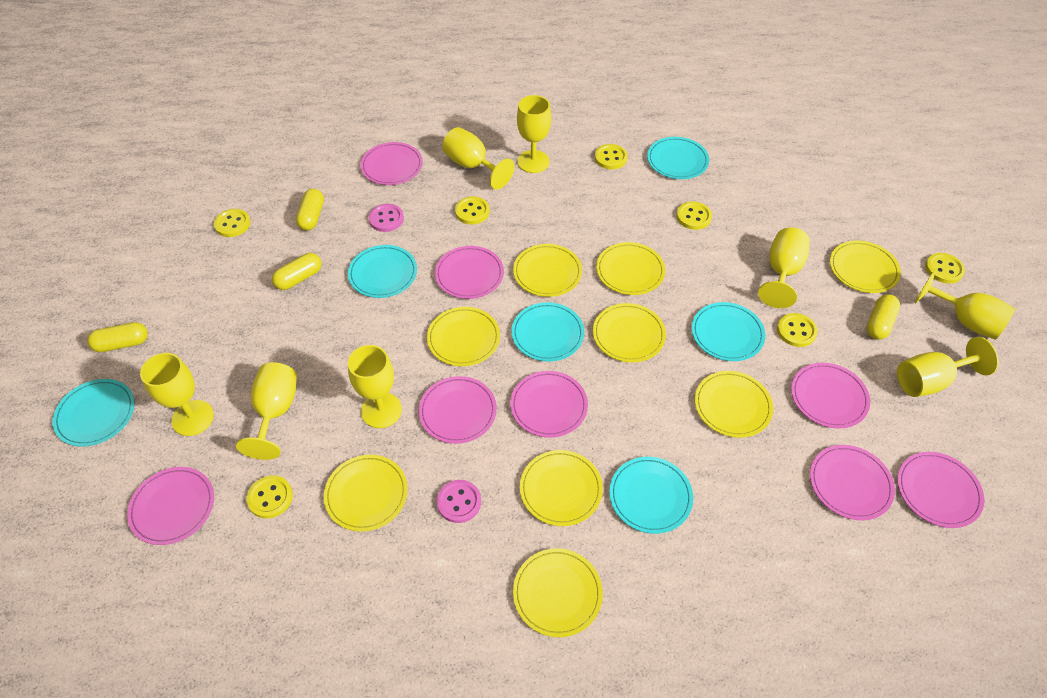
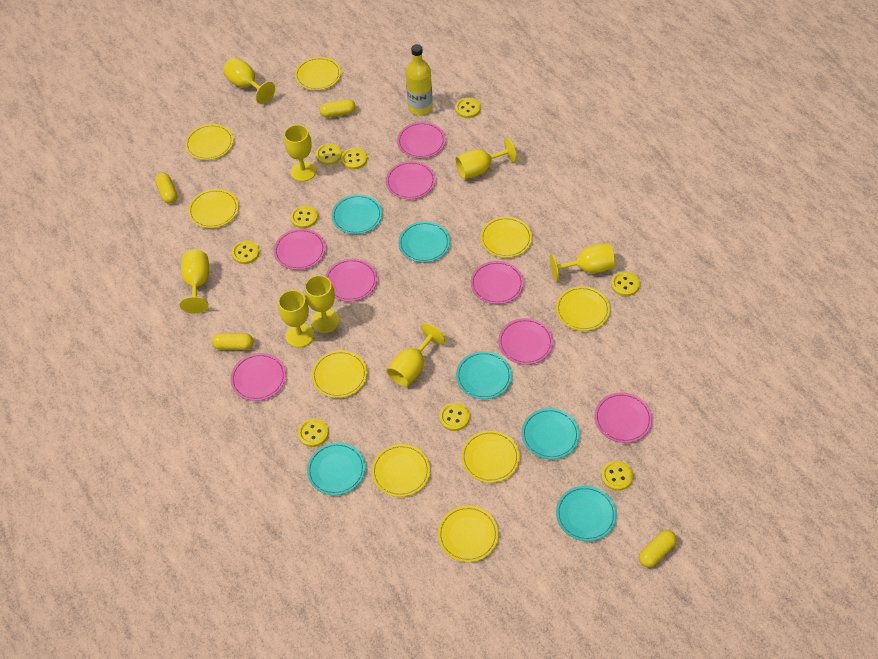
pink button: 2 -> 0
yellow bottle: 0 -> 1
yellow button: 7 -> 9

